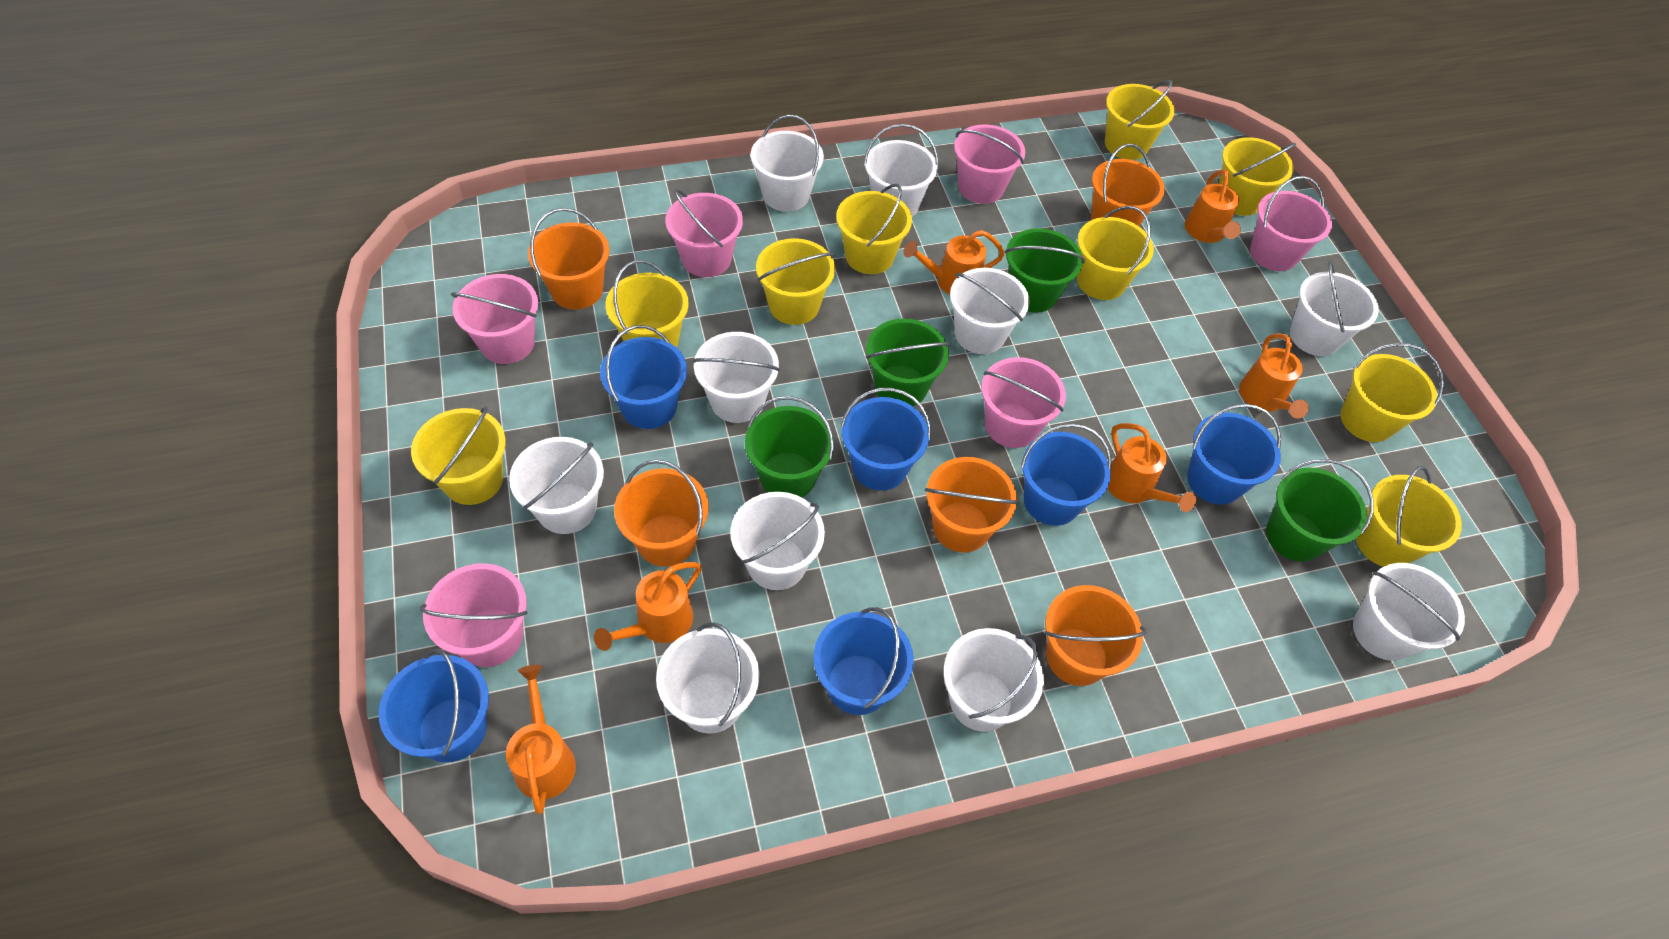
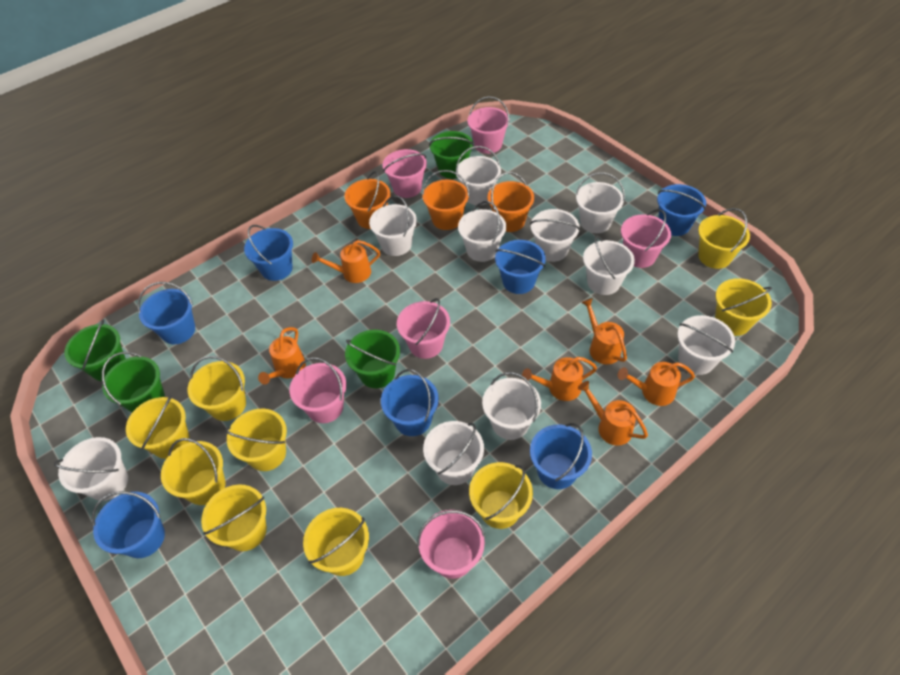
blue bucket: 6 -> 7
orange bucket: 5 -> 3

